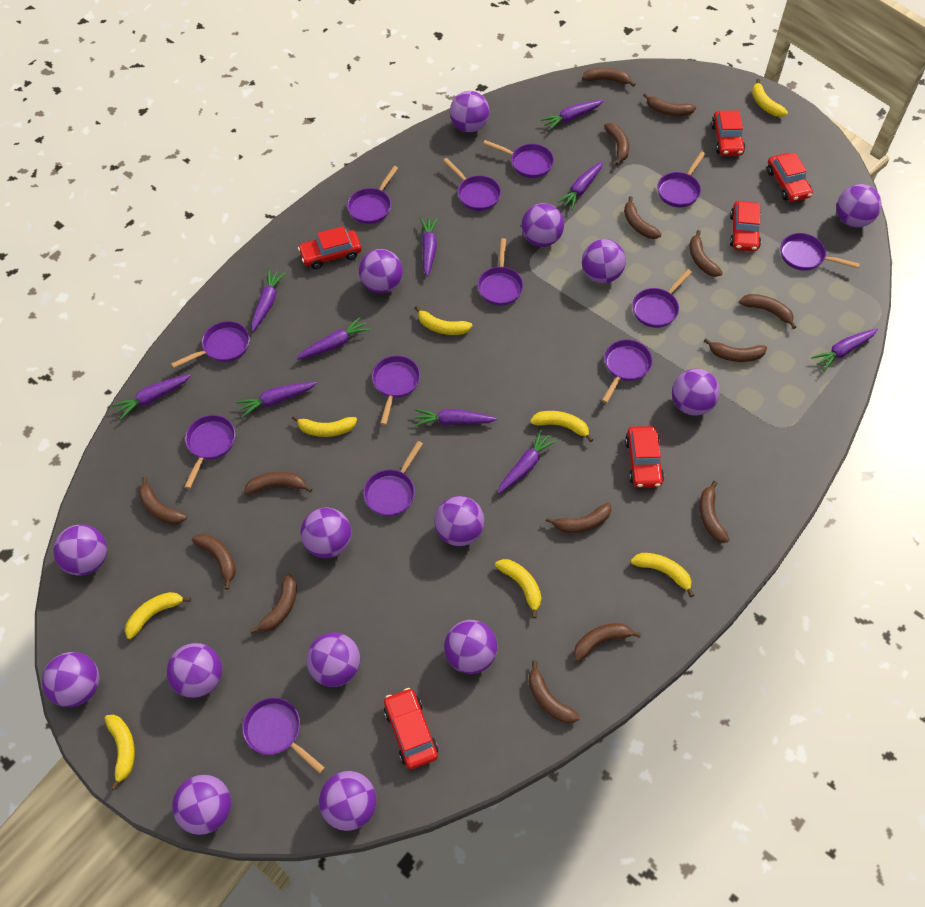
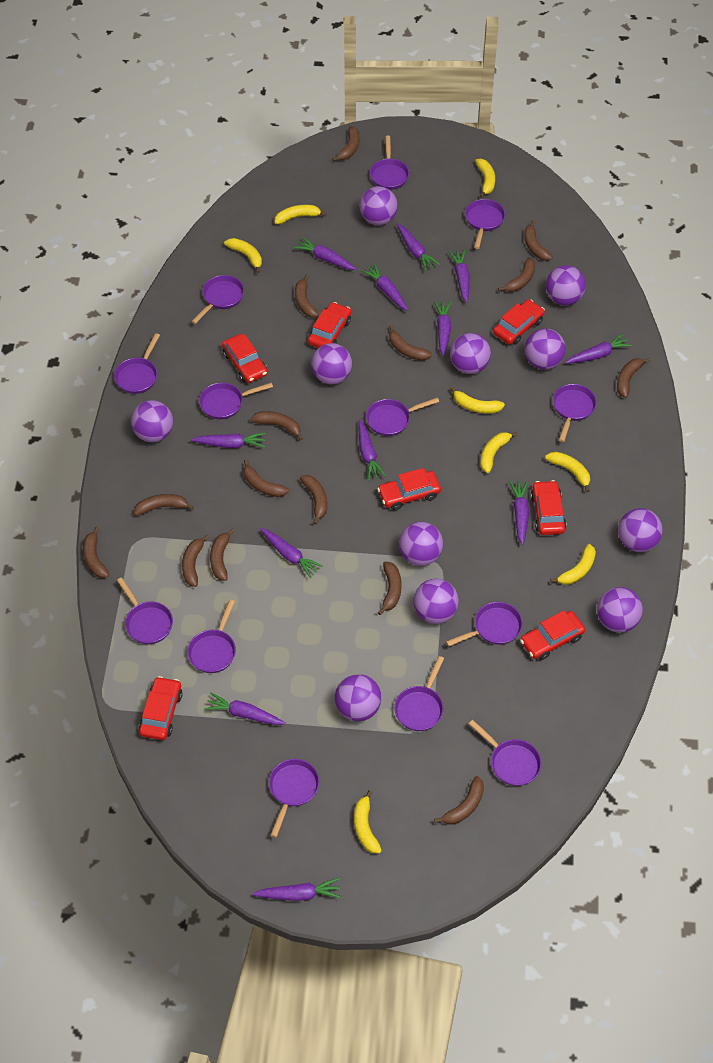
purple ball: 15 -> 11
purple carrot: 10 -> 12
red car: 6 -> 7

